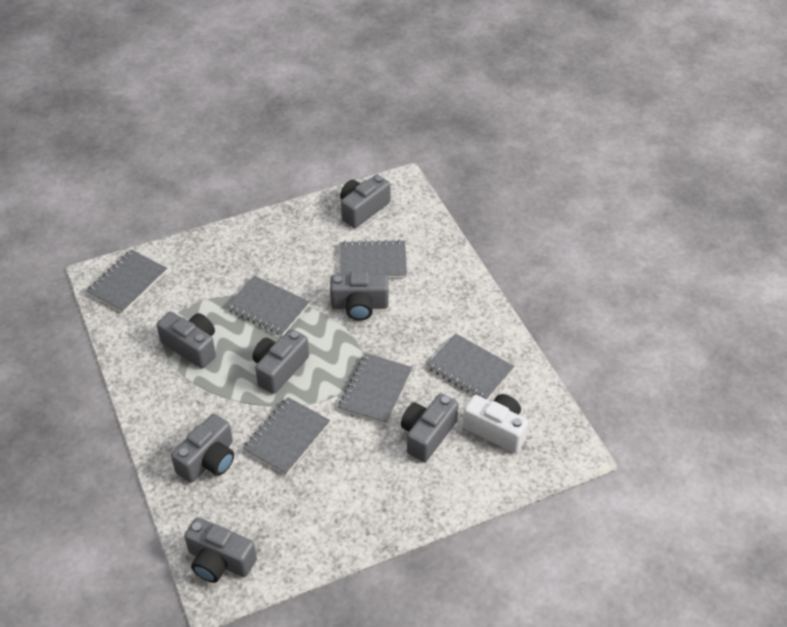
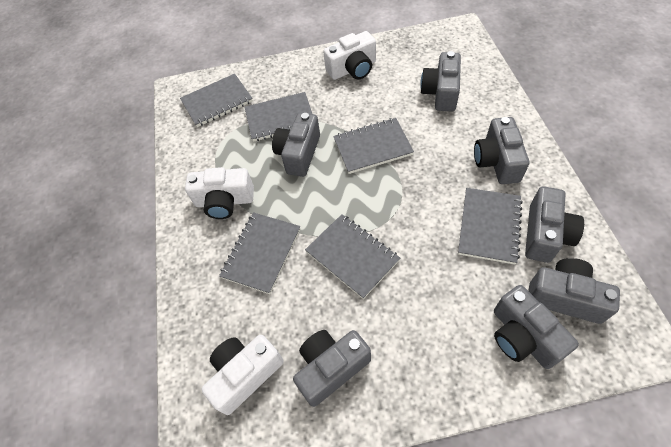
white camera: 1 -> 3

